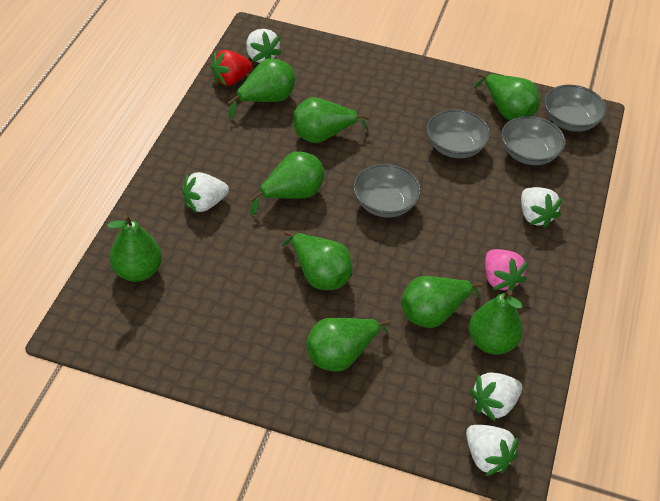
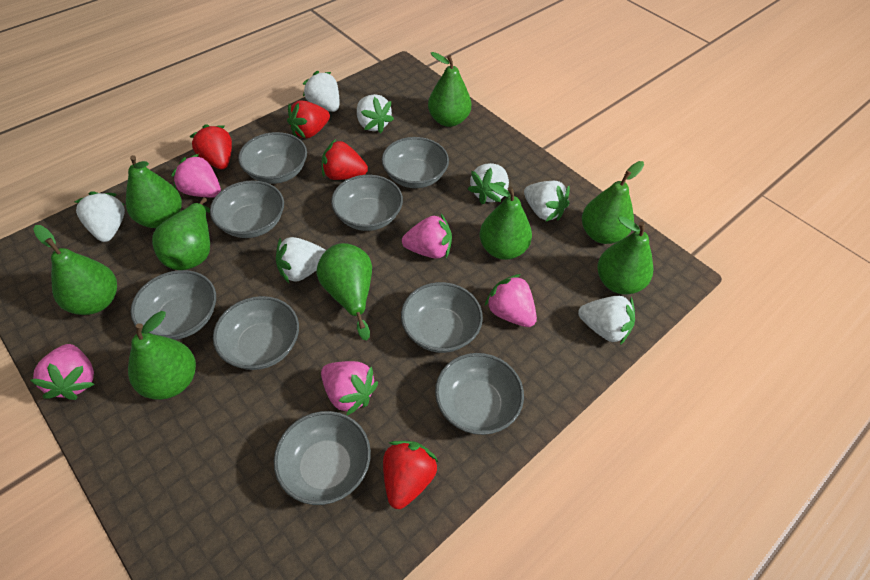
grey bowl: 4 -> 9
pink strawberry: 1 -> 5
red strawberry: 1 -> 4
white strawberry: 5 -> 7

